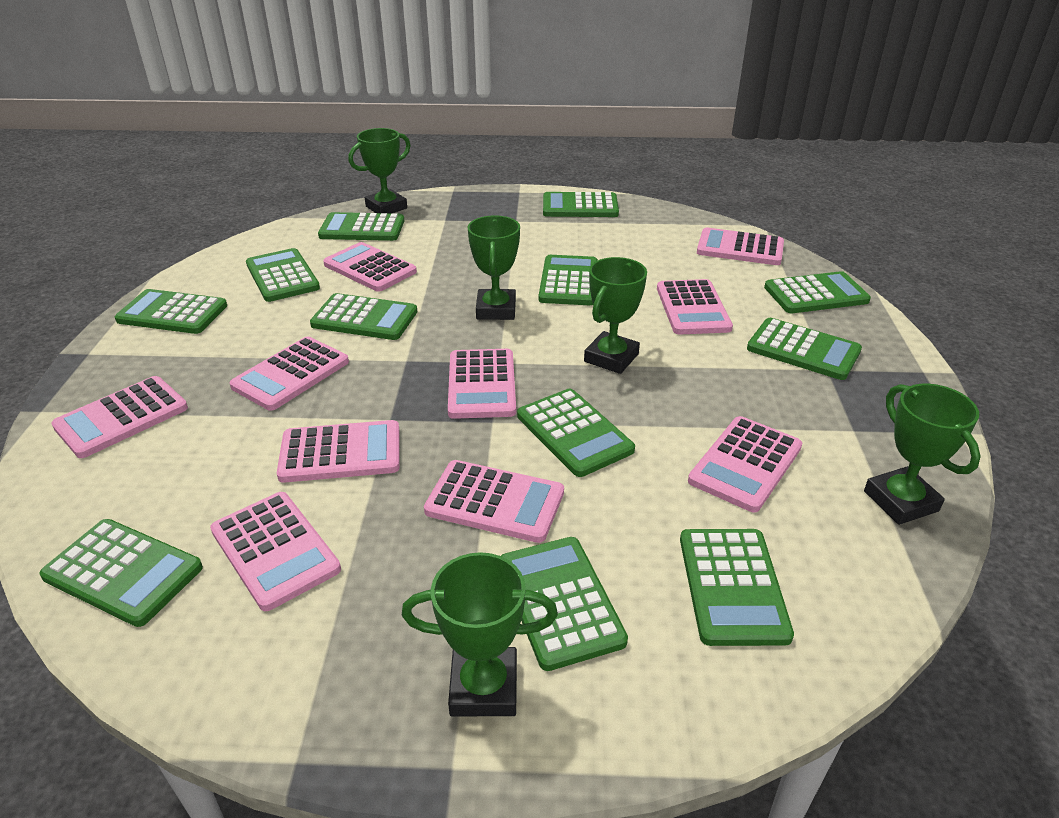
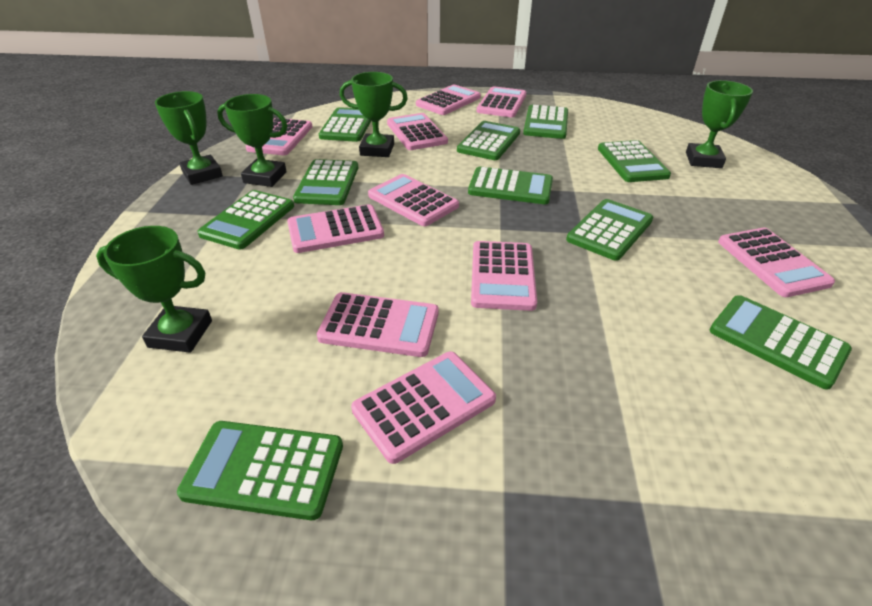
green calculator: 12 -> 10

